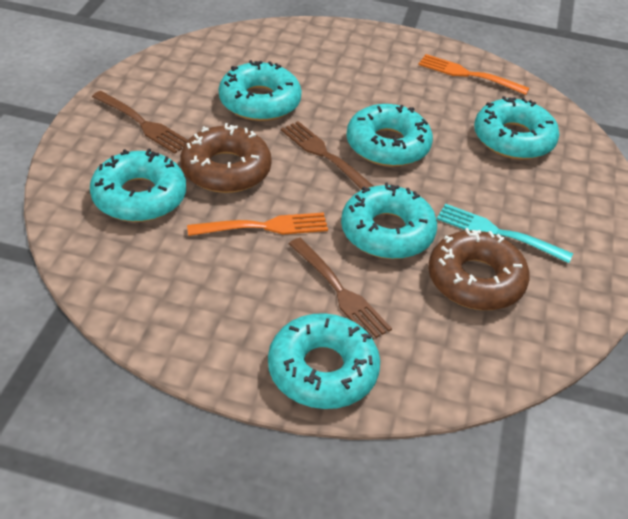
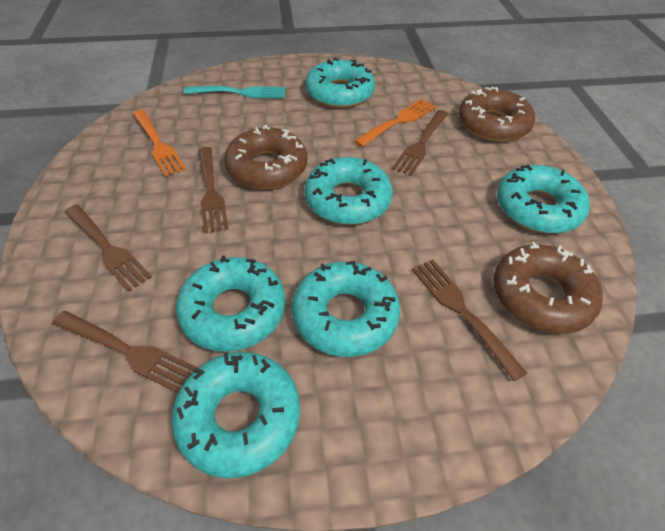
brown donut: 2 -> 3
brown fork: 3 -> 5

